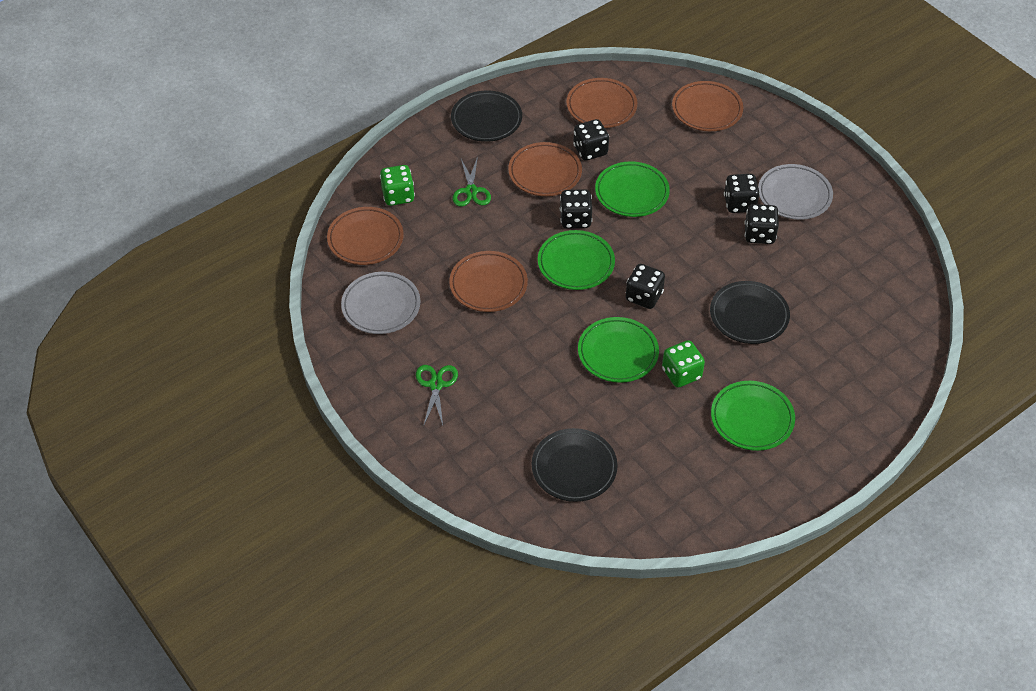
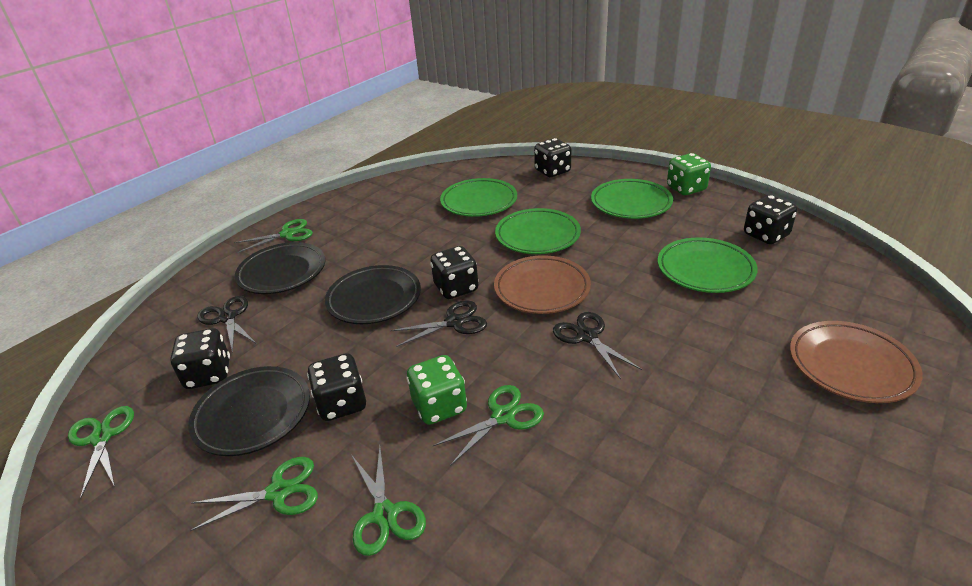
black scissors: 0 -> 3
brown plate: 5 -> 2
green scissors: 2 -> 5
grey plate: 2 -> 0

